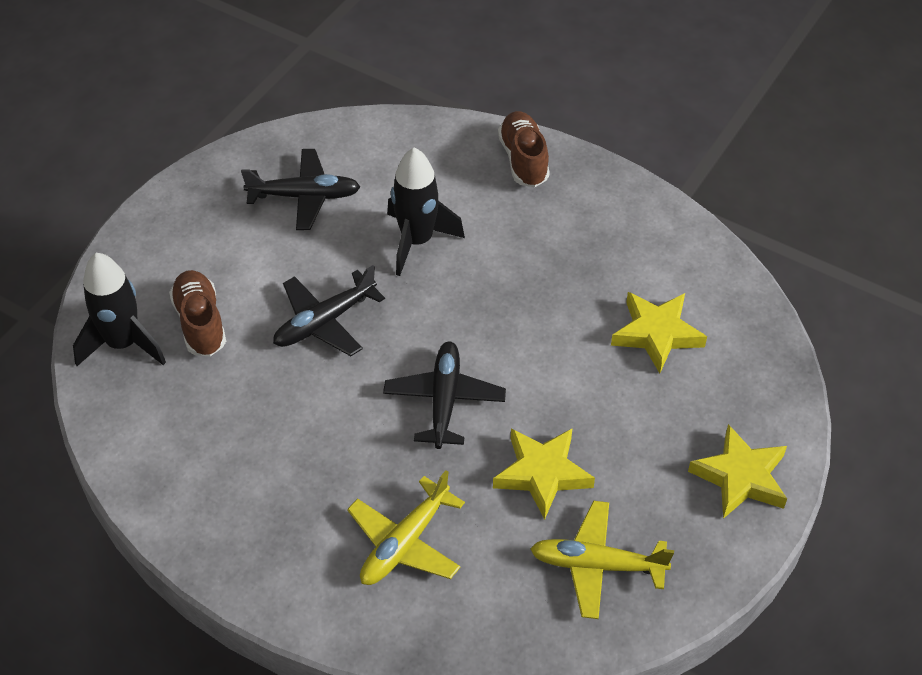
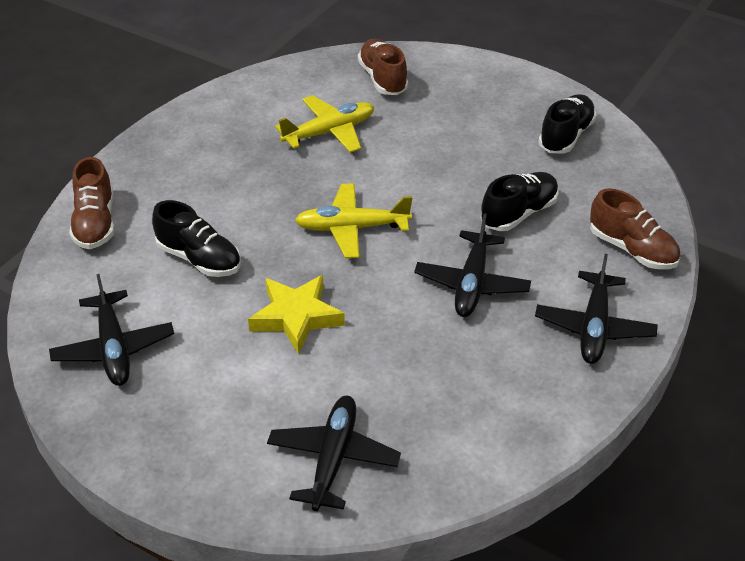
black plane: 3 -> 4
black rocket: 2 -> 0
black shoe: 0 -> 3
brown shoe: 2 -> 3
yellow star: 3 -> 1

